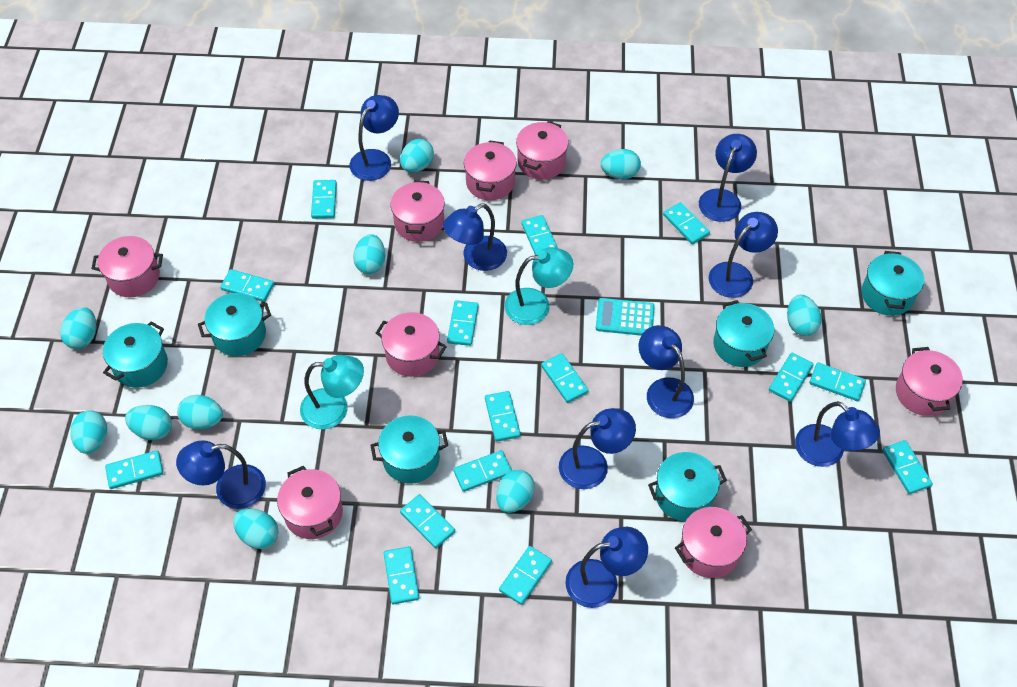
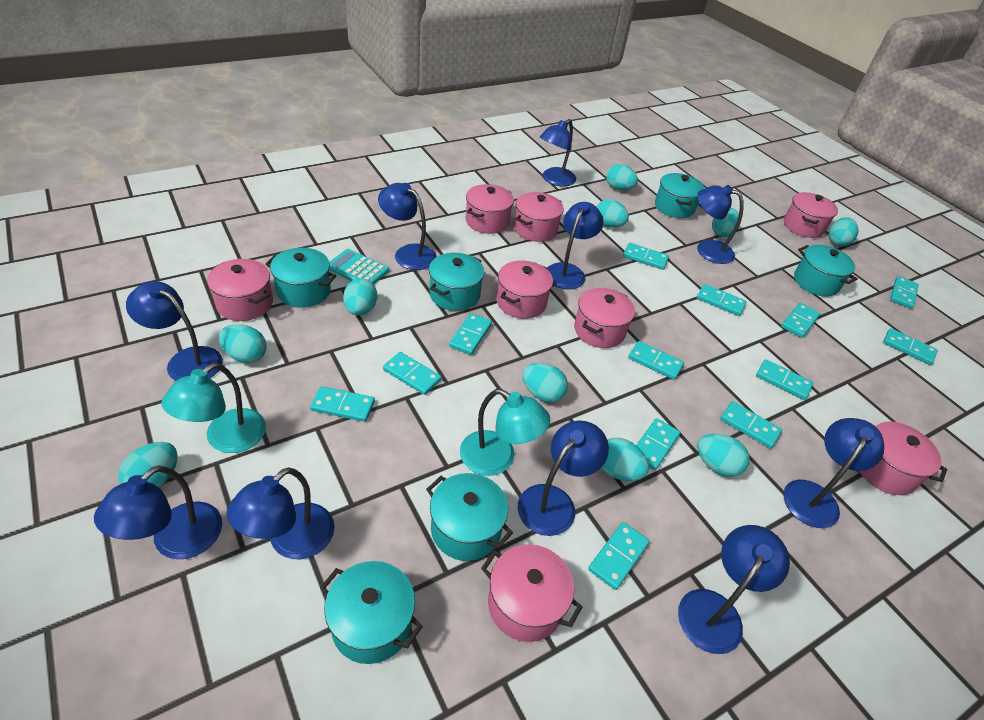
blue lamp: 9 -> 10
turquoise domino: 15 -> 13

